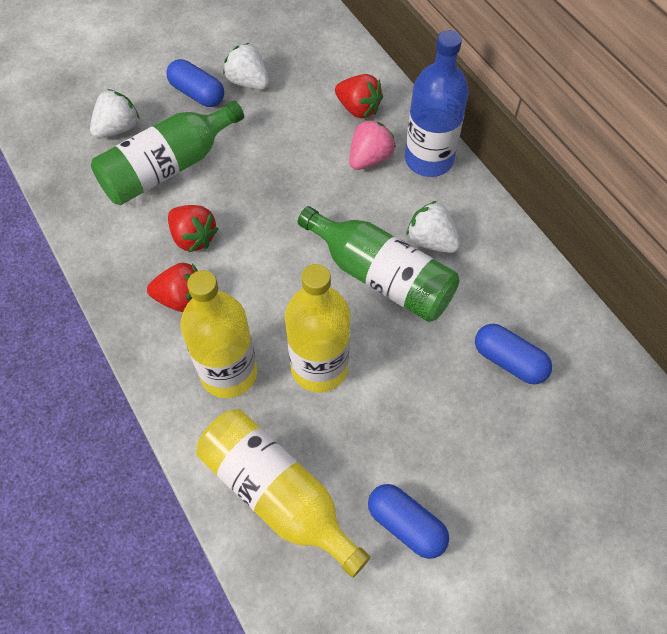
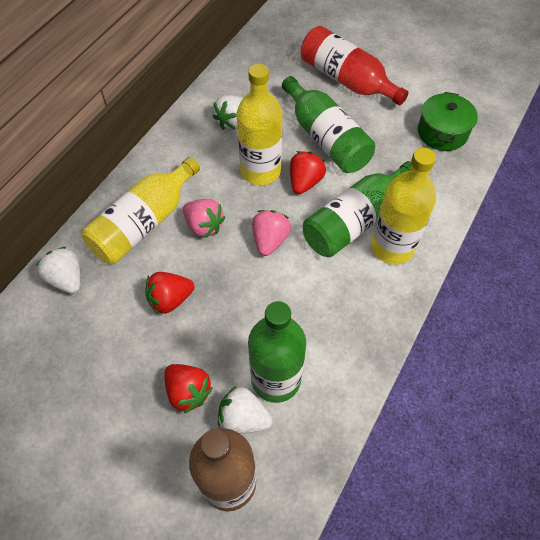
blue bottle: 1 -> 0
blue capsule: 3 -> 0
brown bottle: 0 -> 1
green bottle: 2 -> 3
green pot: 0 -> 1
pink strawberry: 1 -> 2
red bottle: 0 -> 1

